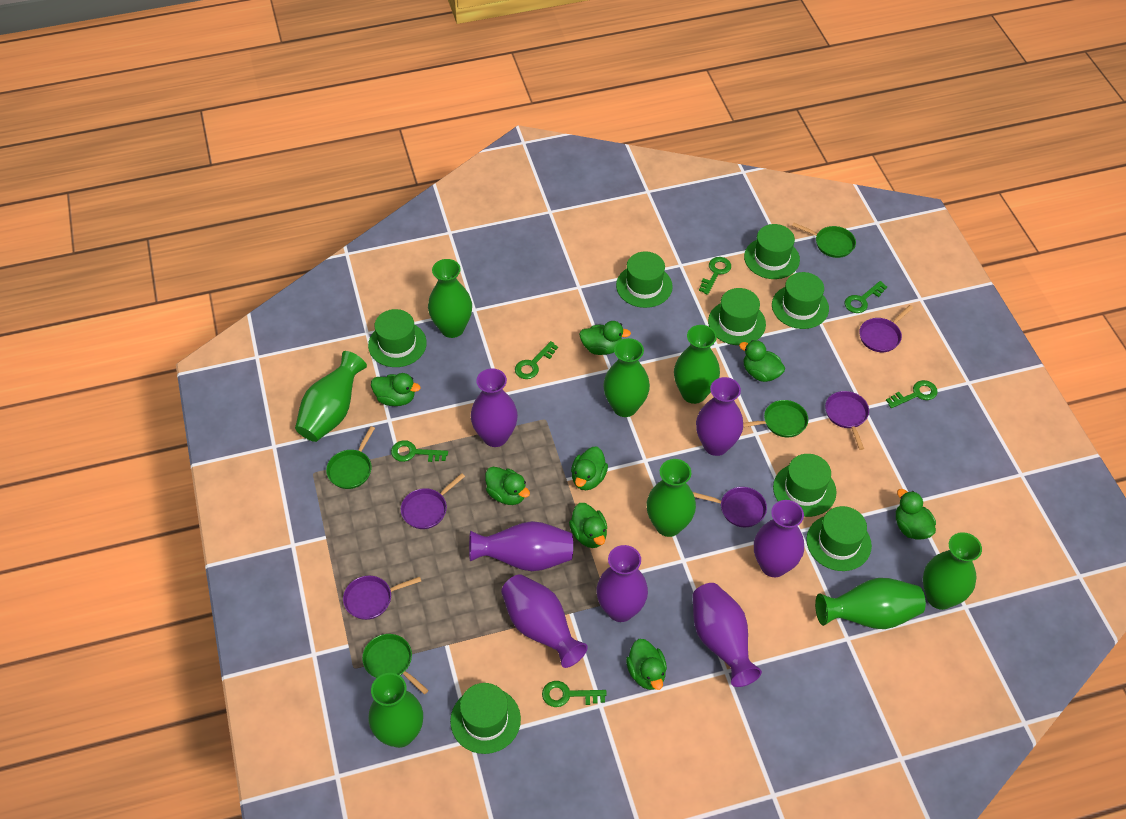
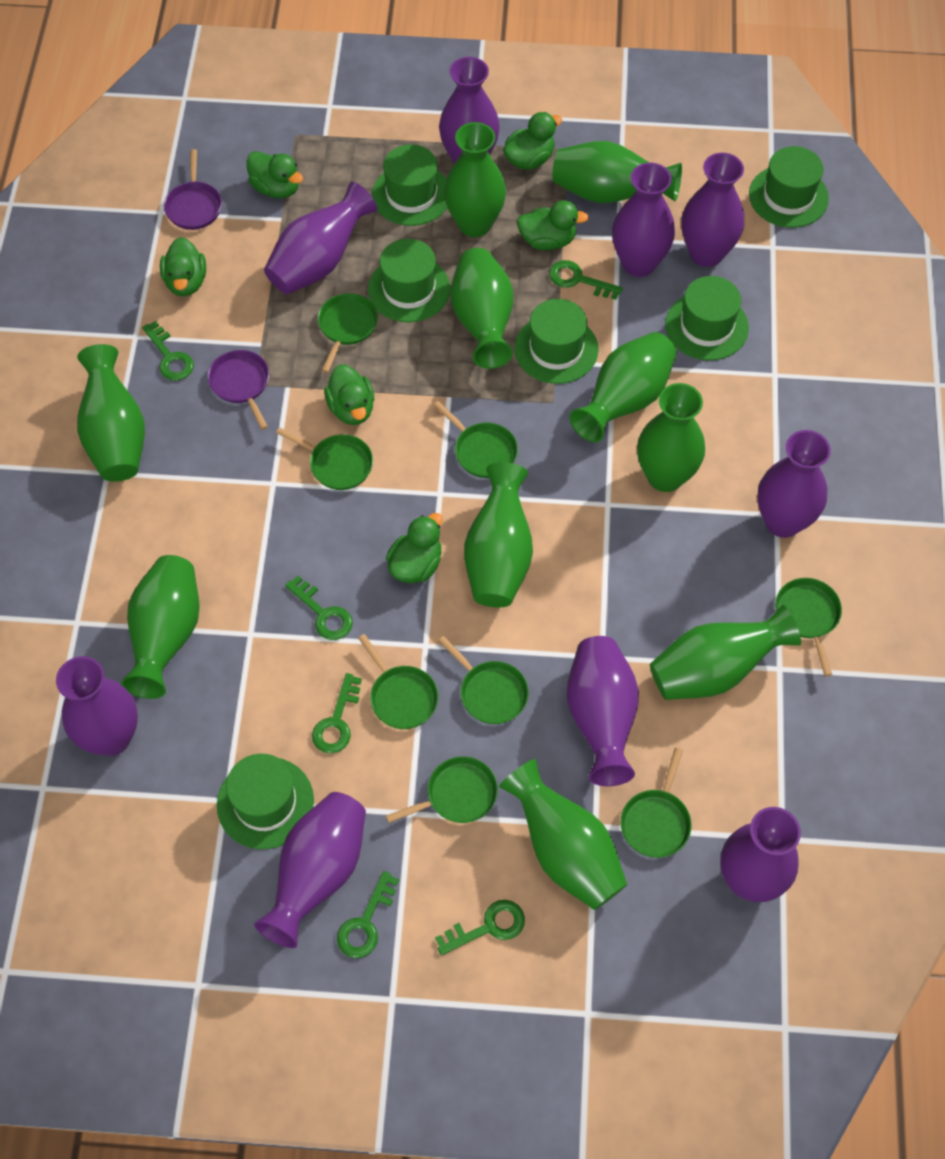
green duck: 8 -> 6
green hat: 8 -> 6
green pan: 4 -> 8
green vase: 8 -> 10
purple pan: 5 -> 2
purple vase: 7 -> 9

